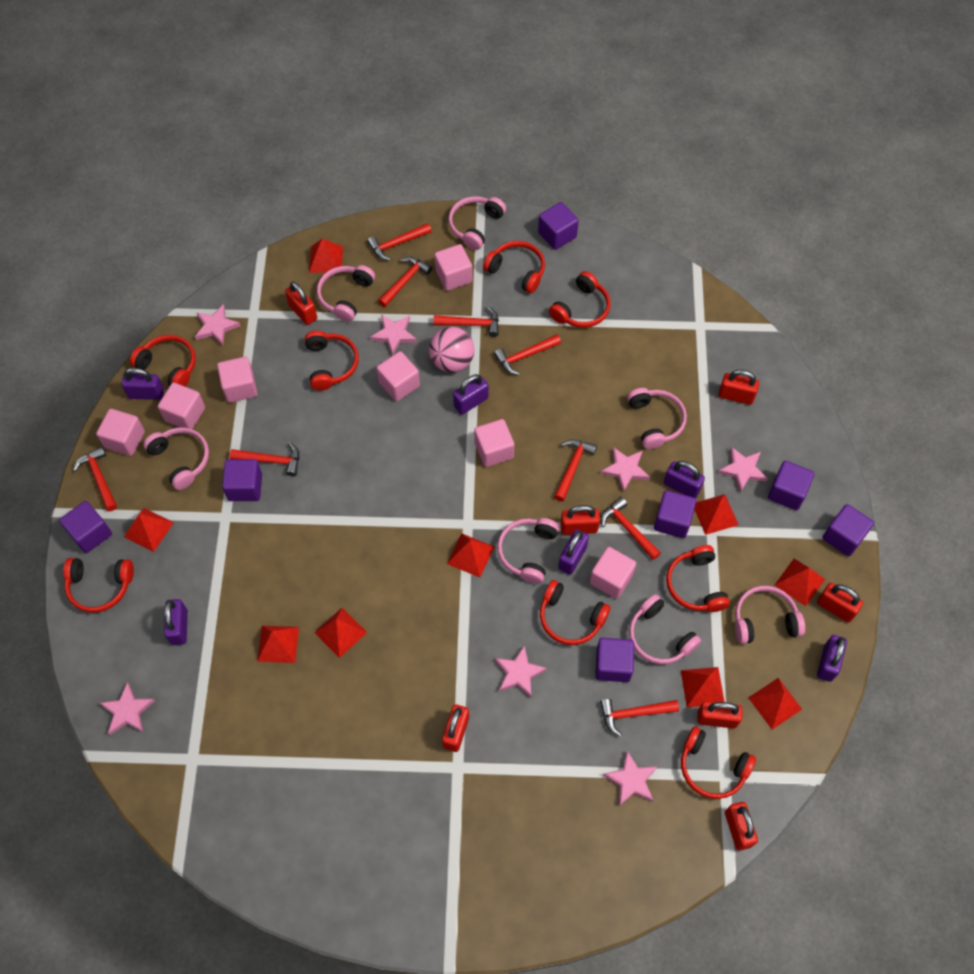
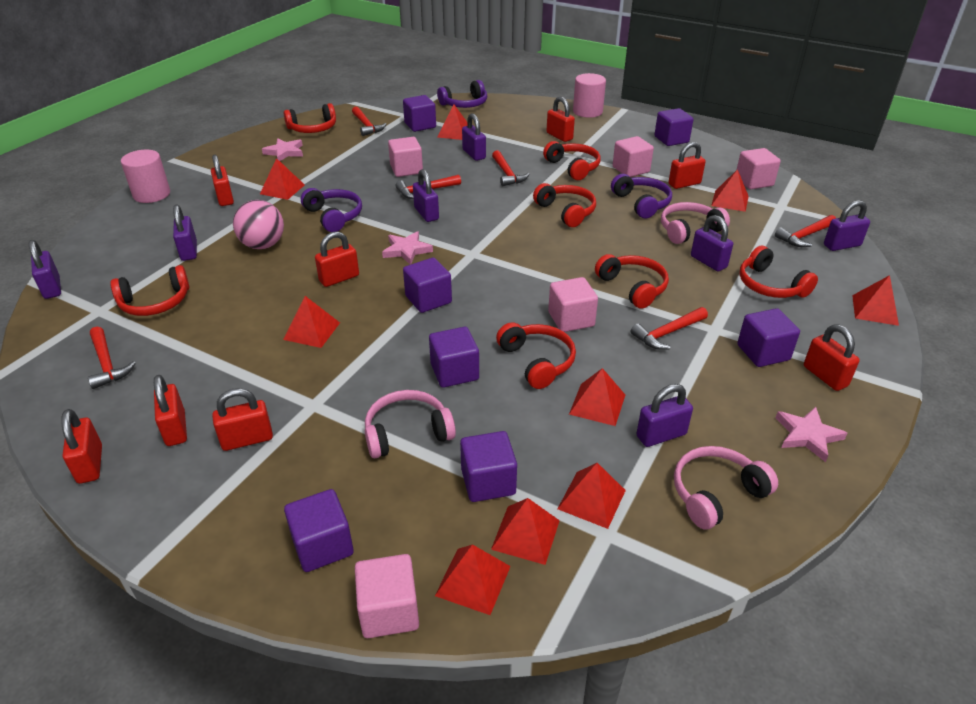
pink cube: 7 -> 5
pink cylinder: 0 -> 2
pink headphones: 7 -> 3
pink star: 7 -> 3
purple headphones: 0 -> 3
purple padlock: 6 -> 7
red hammer: 9 -> 6
red headphones: 8 -> 7
red padlock: 7 -> 8

